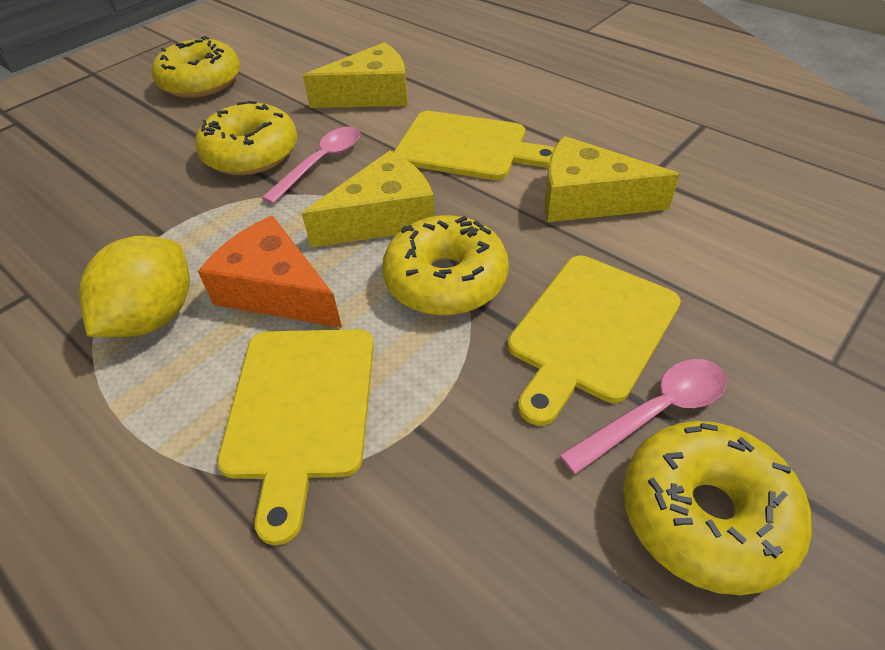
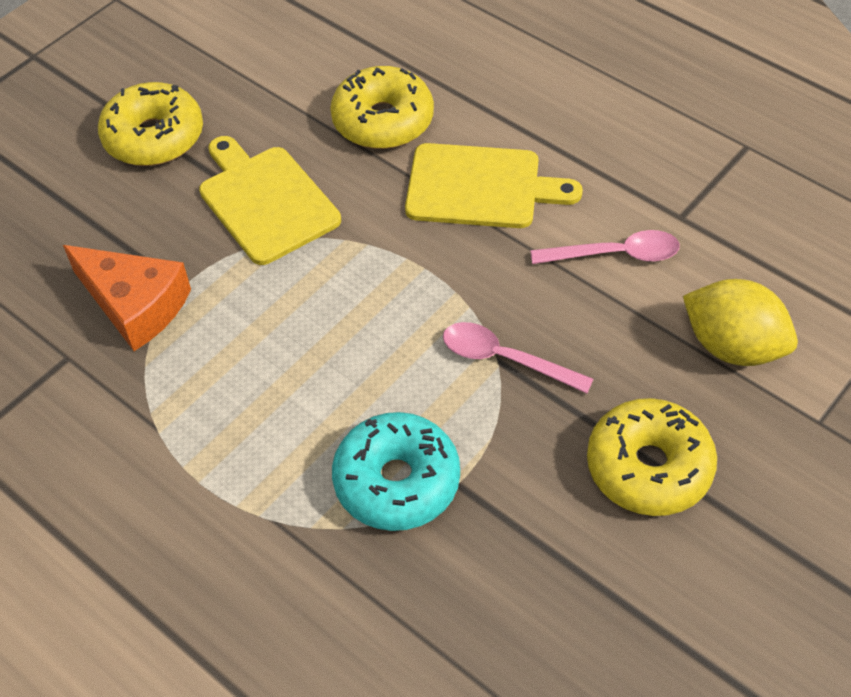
turquoise donut: 0 -> 1
yellow cheese: 3 -> 0
yellow cutting board: 3 -> 2
yellow donut: 4 -> 3

